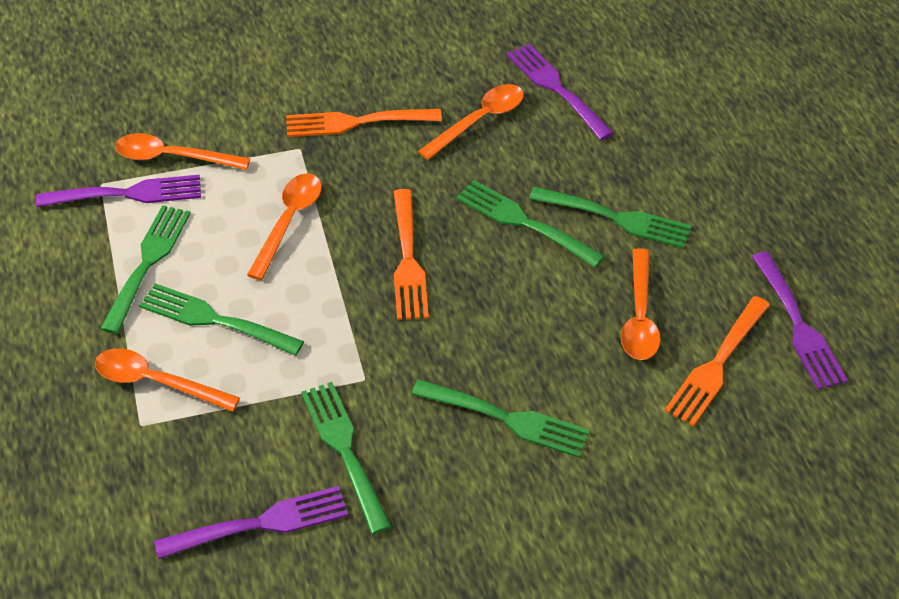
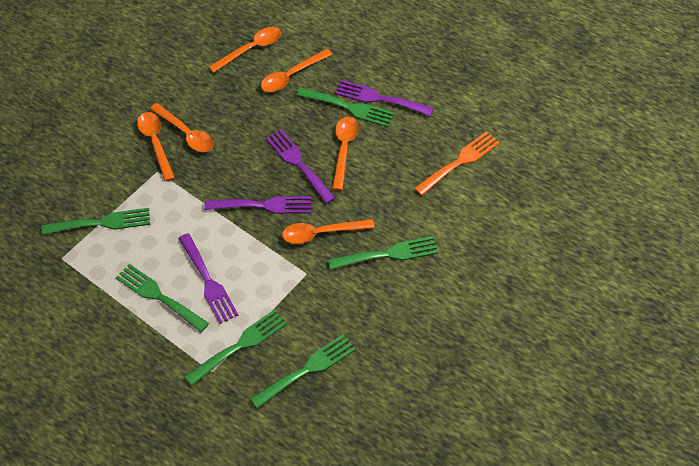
orange fork: 3 -> 1
orange spoon: 5 -> 6

